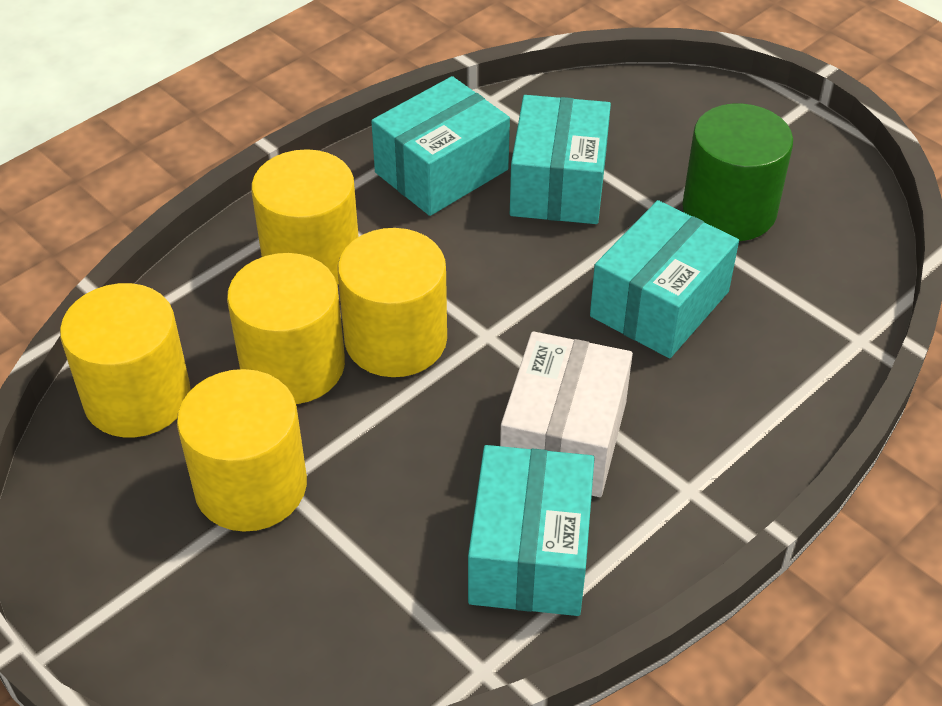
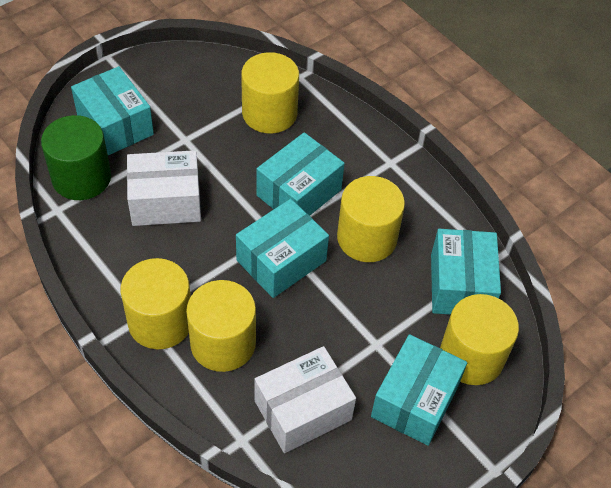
turquoise box: 4 -> 5
white box: 1 -> 2

